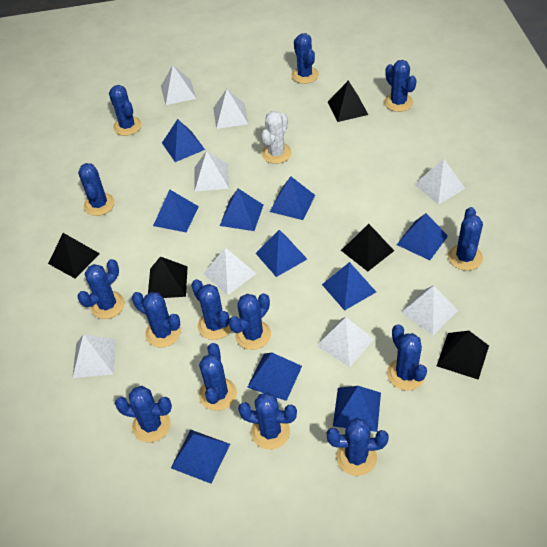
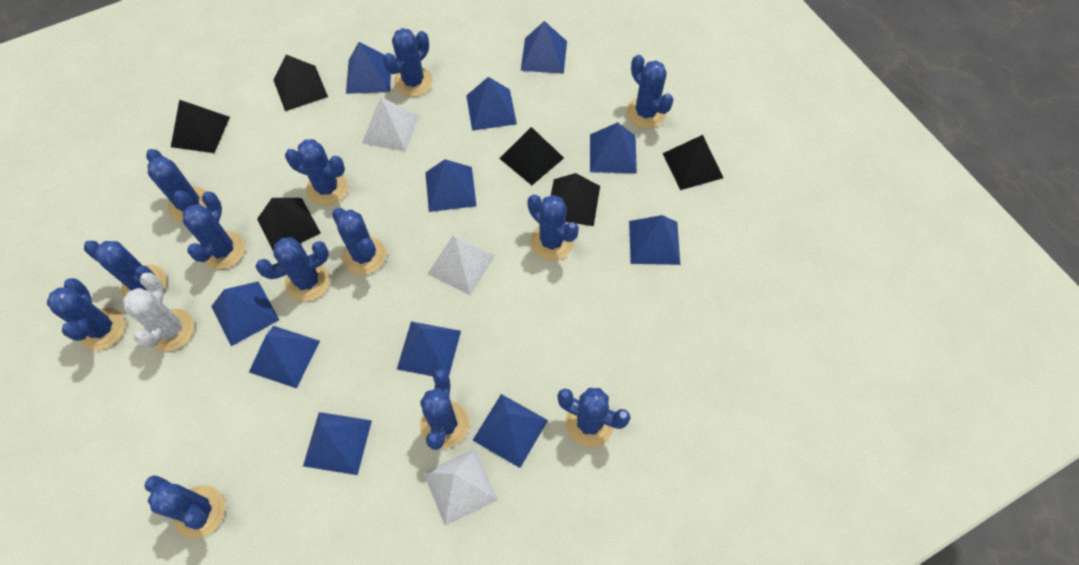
black pyramid: 5 -> 6
blue cactus: 14 -> 13
blue pyramid: 10 -> 11
white pyramid: 8 -> 3

